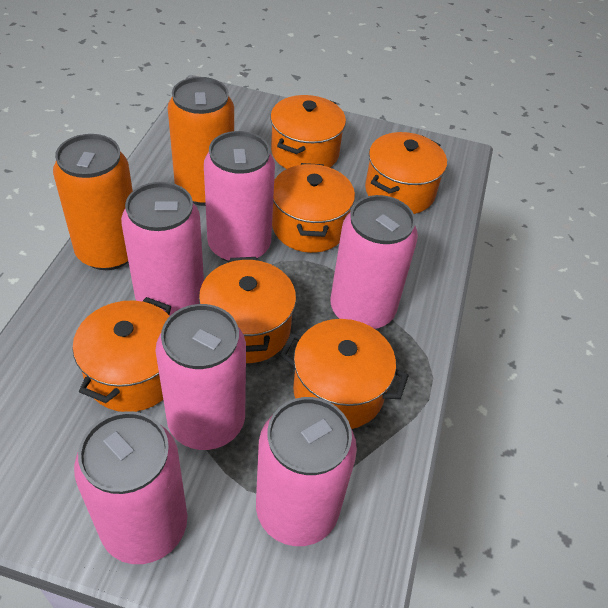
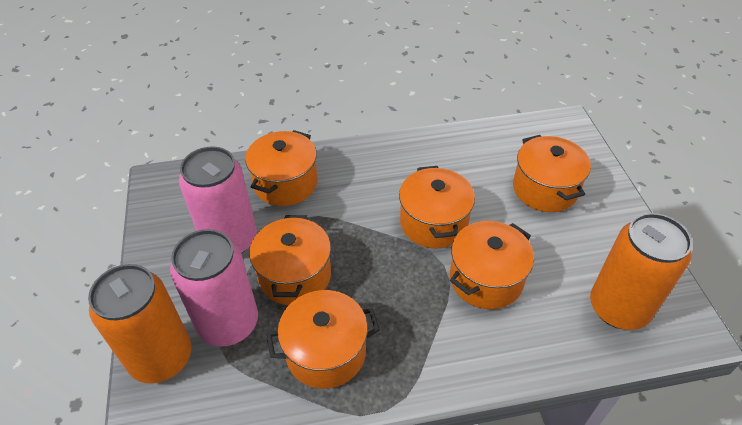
pink can: 6 -> 2

